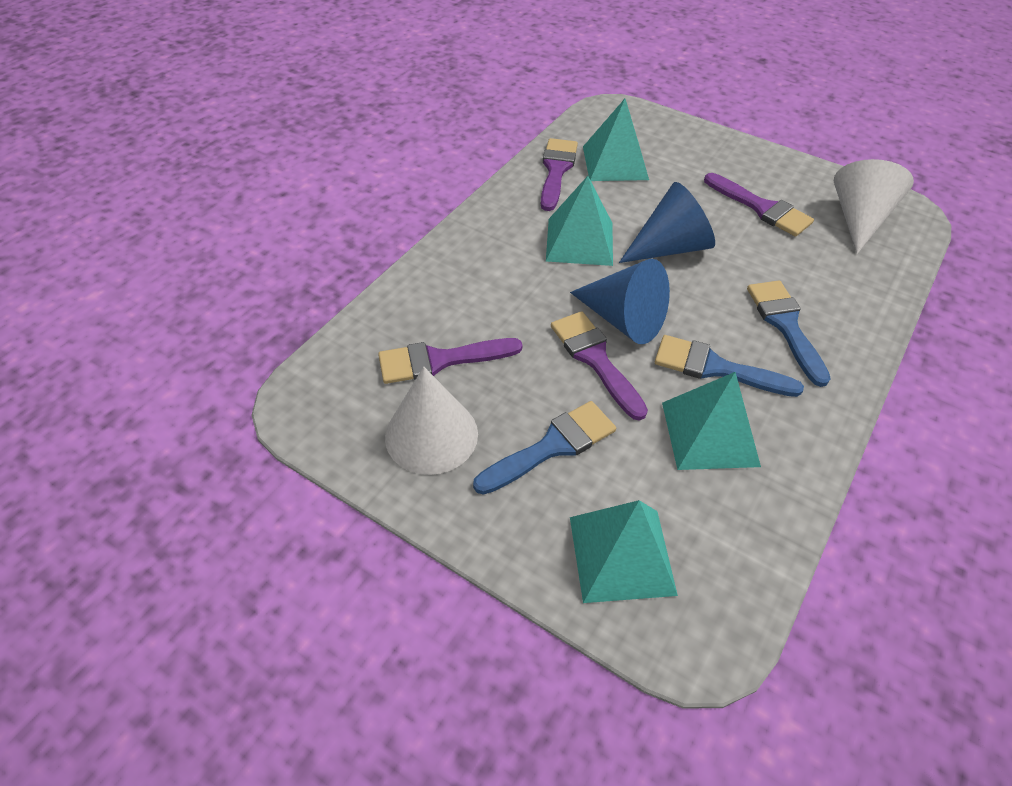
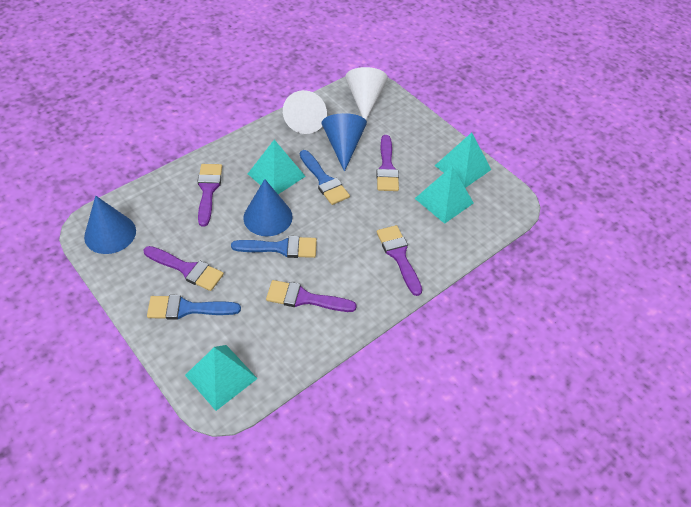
blue cone: 2 -> 3
purple brush: 4 -> 5

